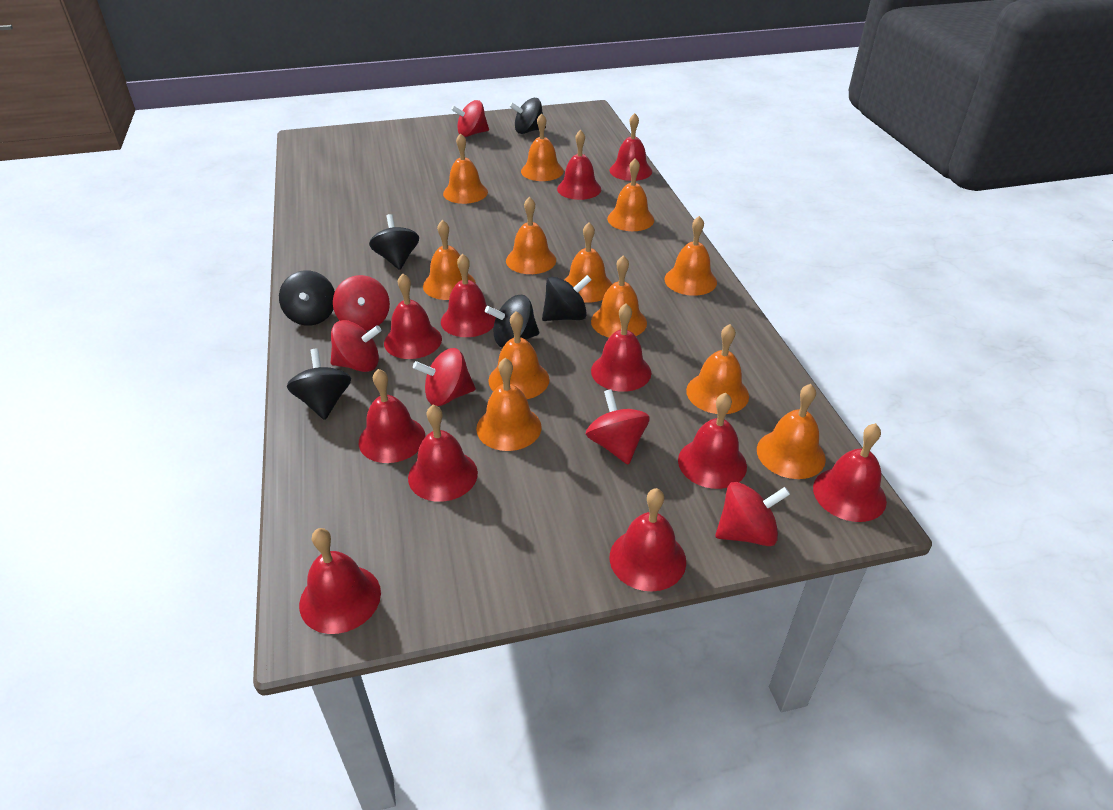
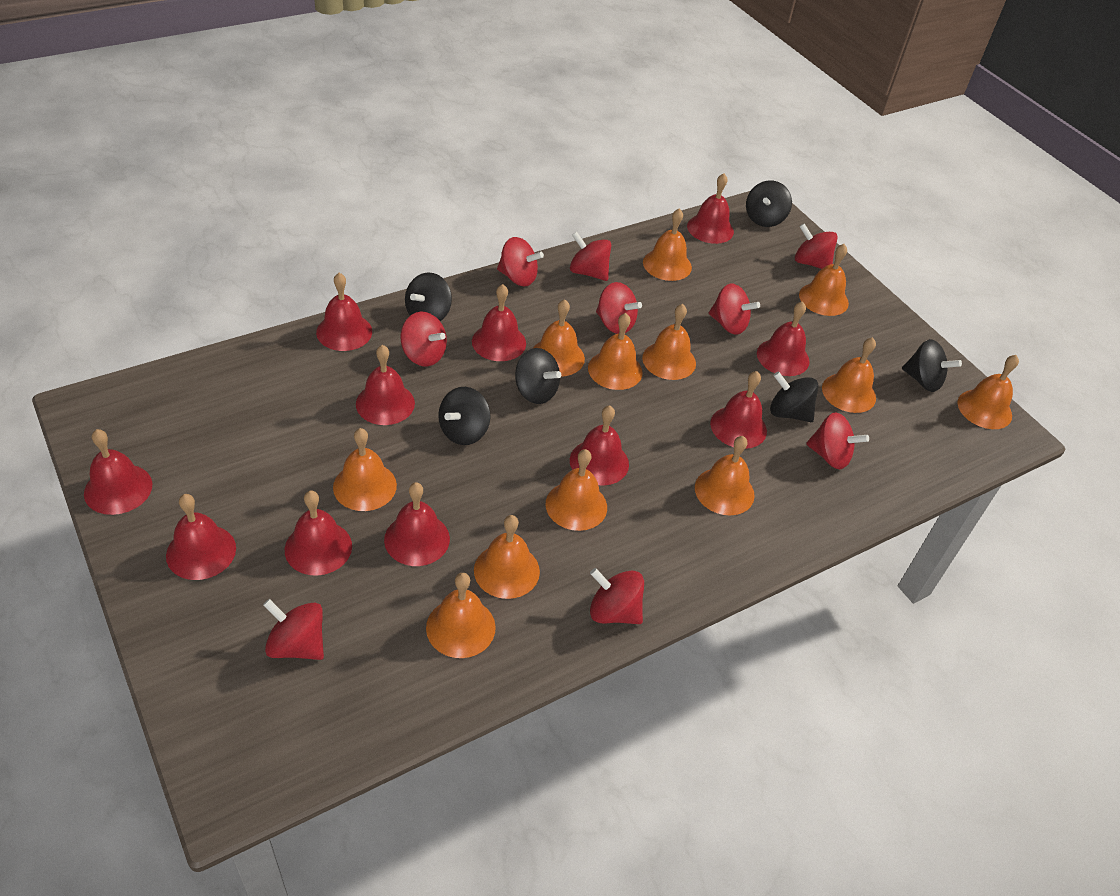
red spinning top: 6 -> 9

